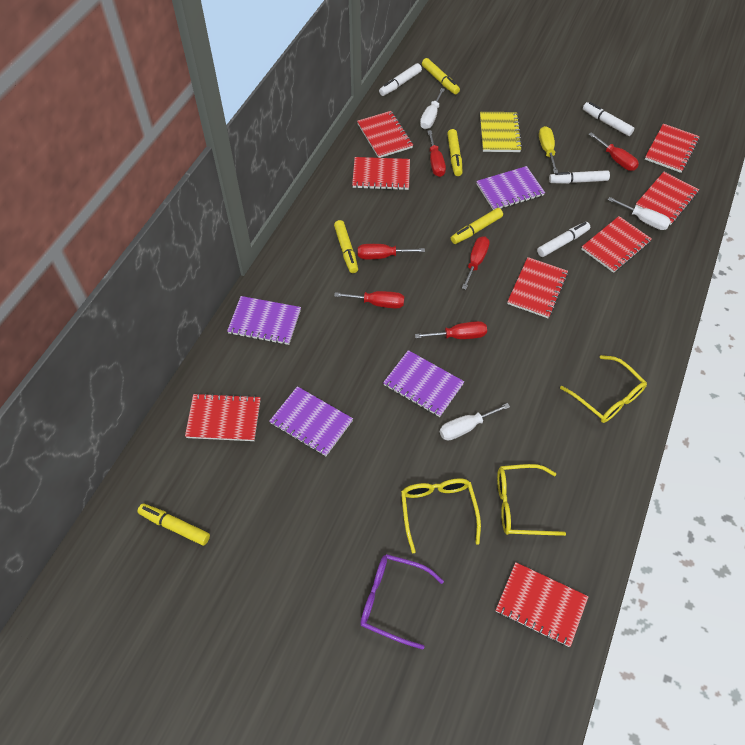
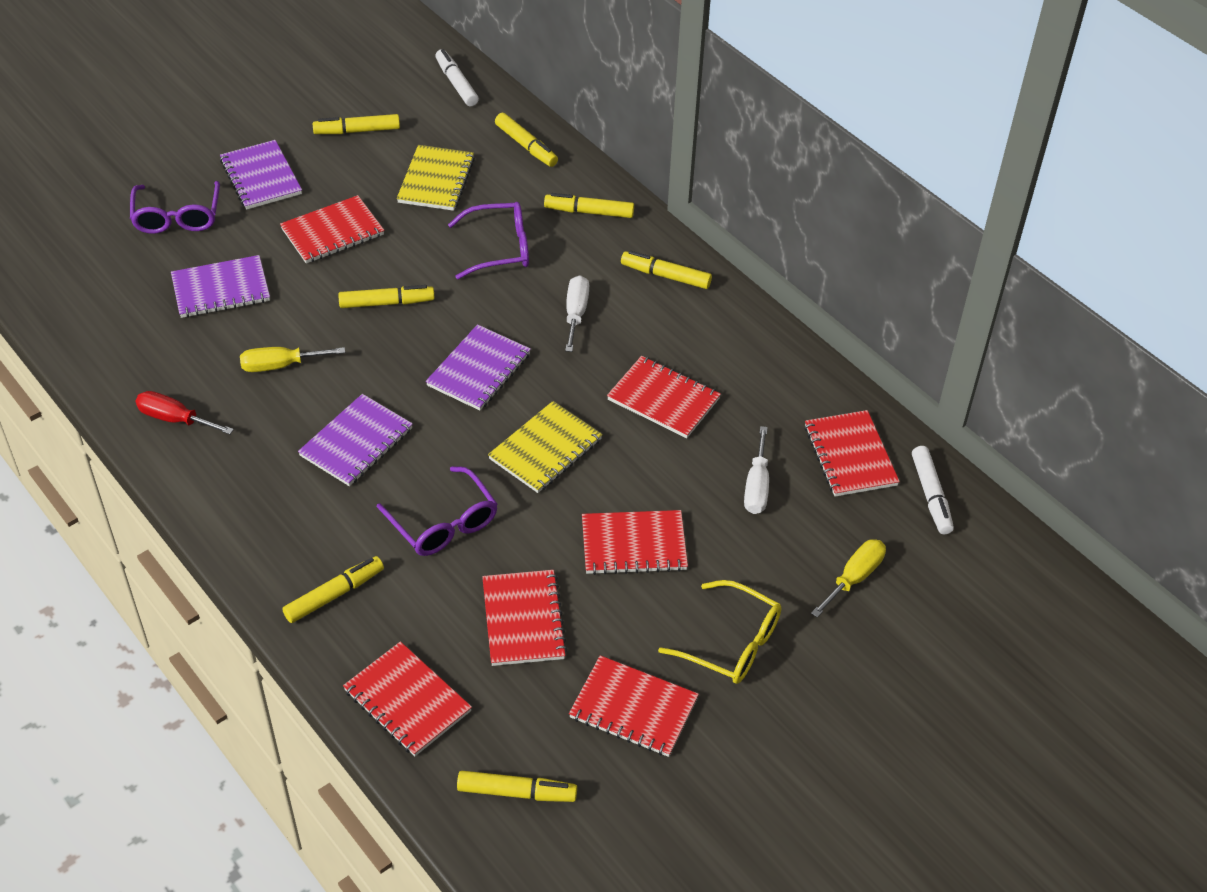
purple glasses: 1 -> 3
red notebook: 8 -> 7
red screwdriver: 6 -> 1
white marker: 4 -> 2
white screwdriver: 3 -> 2
yellow glasses: 3 -> 1
yellow marker: 5 -> 7
yellow notebook: 1 -> 2
yellow screwdriver: 1 -> 2

